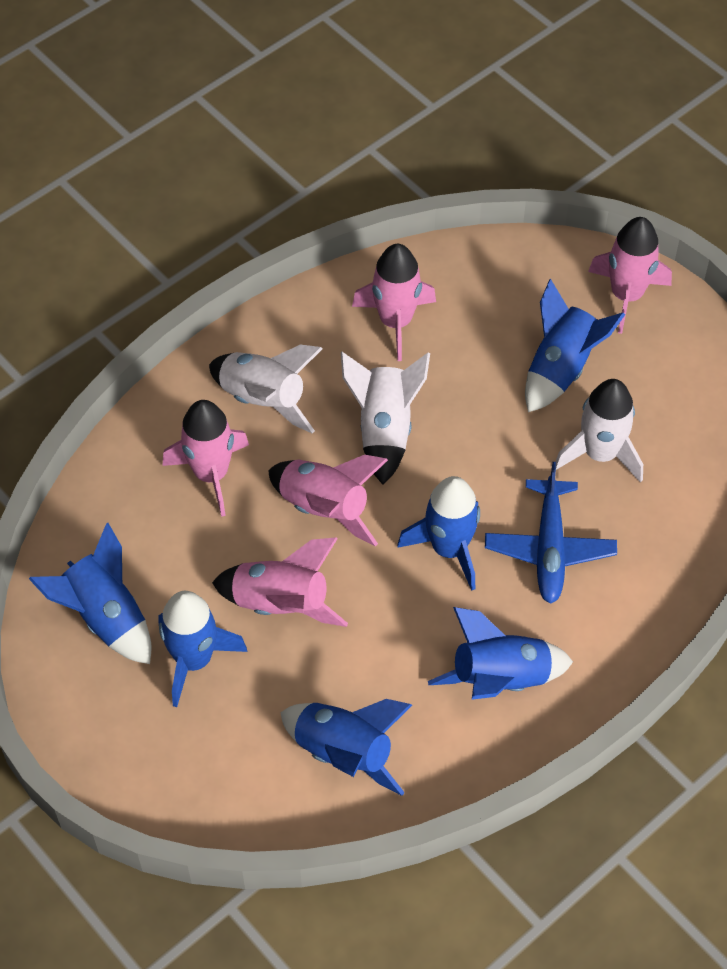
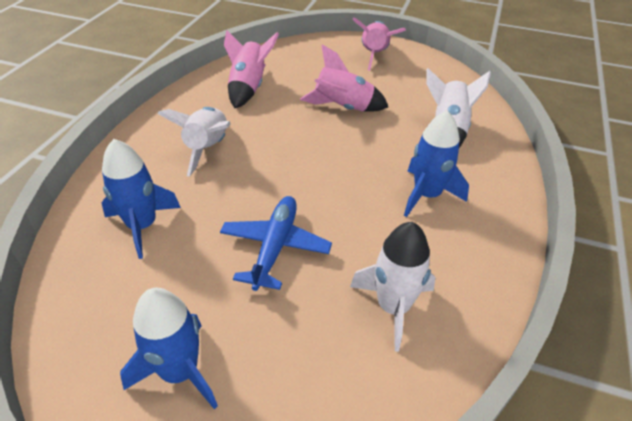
blue rocket: 6 -> 3
pink rocket: 5 -> 3

